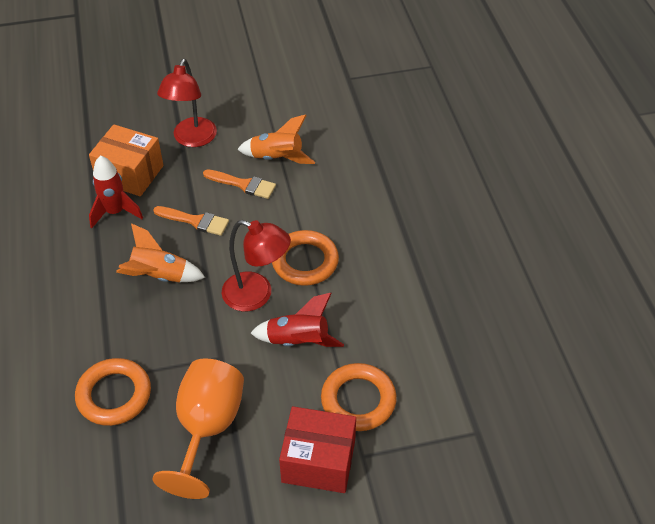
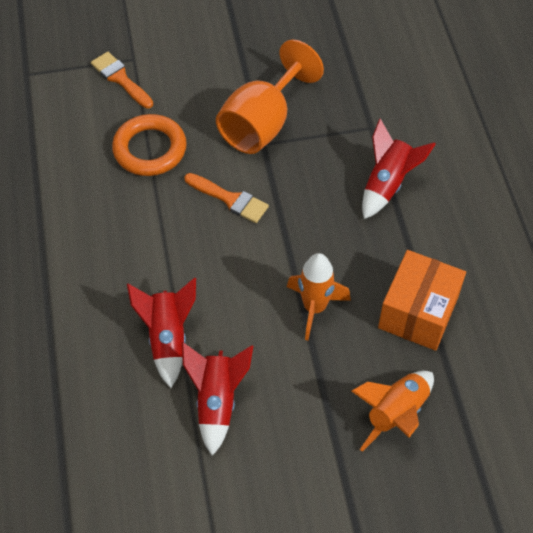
orange ring: 3 -> 1
red box: 1 -> 0
red lamp: 2 -> 0
red rocket: 2 -> 3

